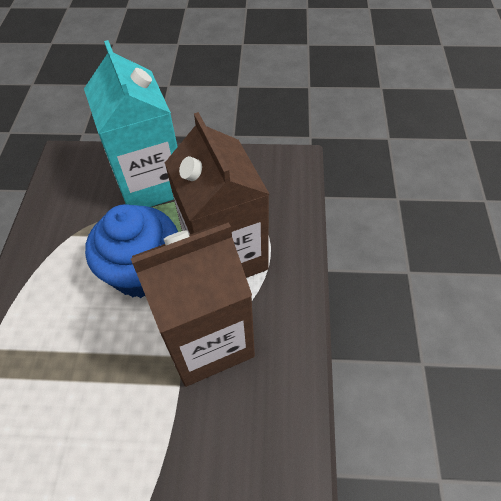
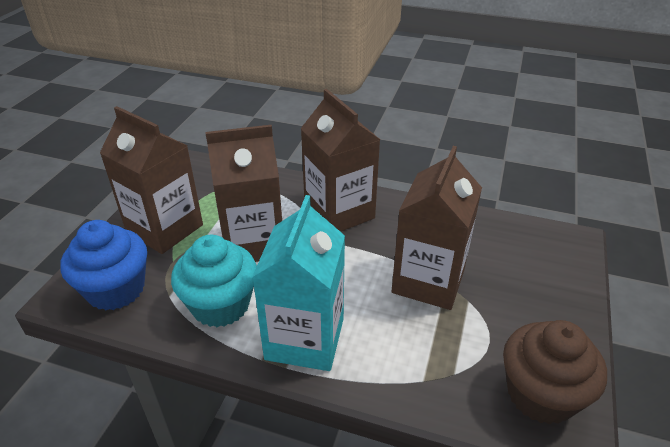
brown carton: 2 -> 4
brown cupcake: 0 -> 1
turquoise cupcake: 0 -> 1

